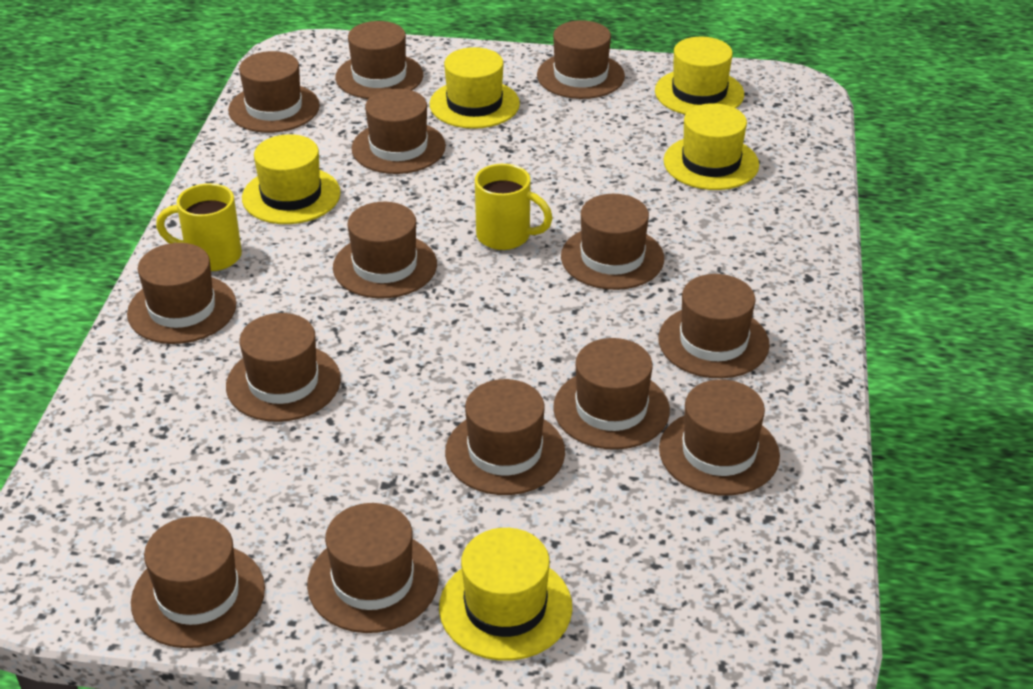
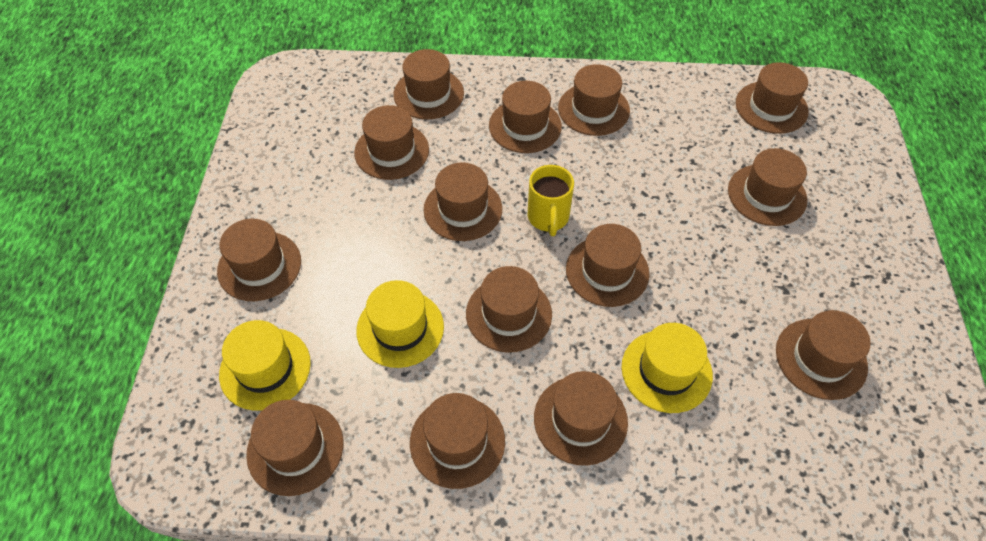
yellow hat: 5 -> 3
yellow mug: 2 -> 1

